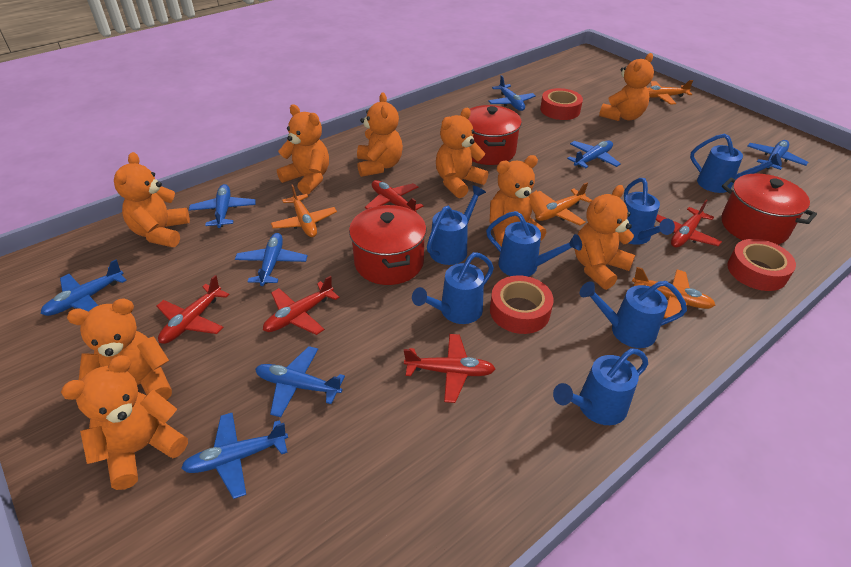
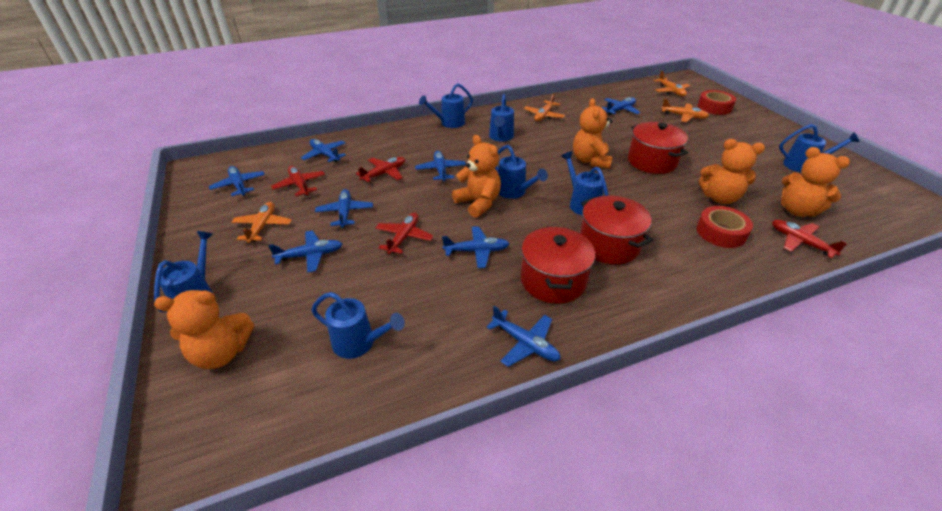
orange teddy bear: 9 -> 5
red plane: 5 -> 4
red tape: 3 -> 2

